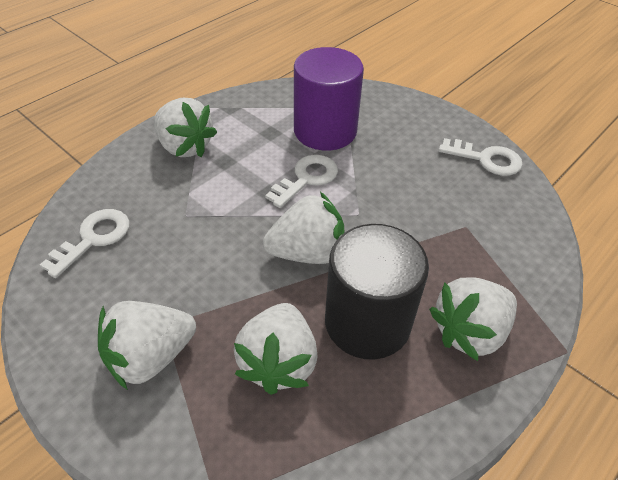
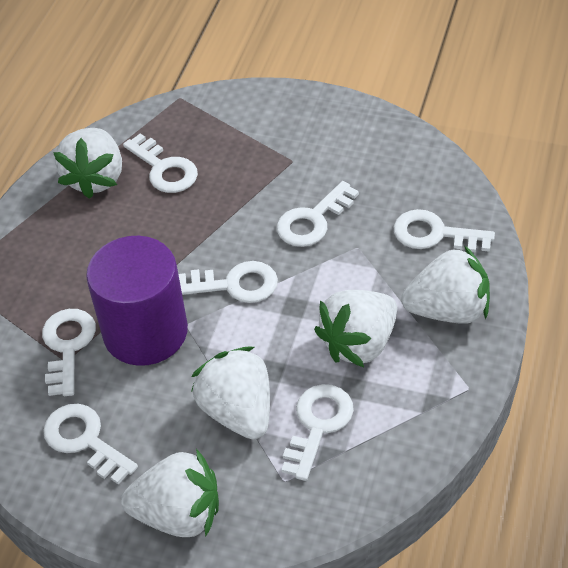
black cylinder: 1 -> 0
white key: 3 -> 7

